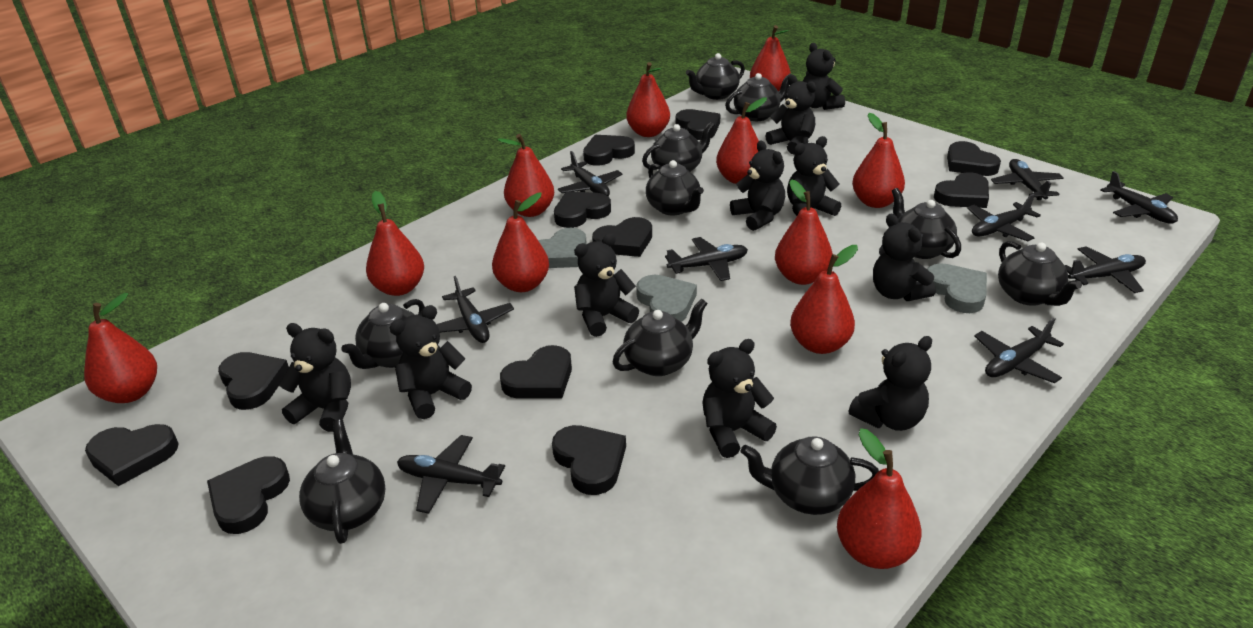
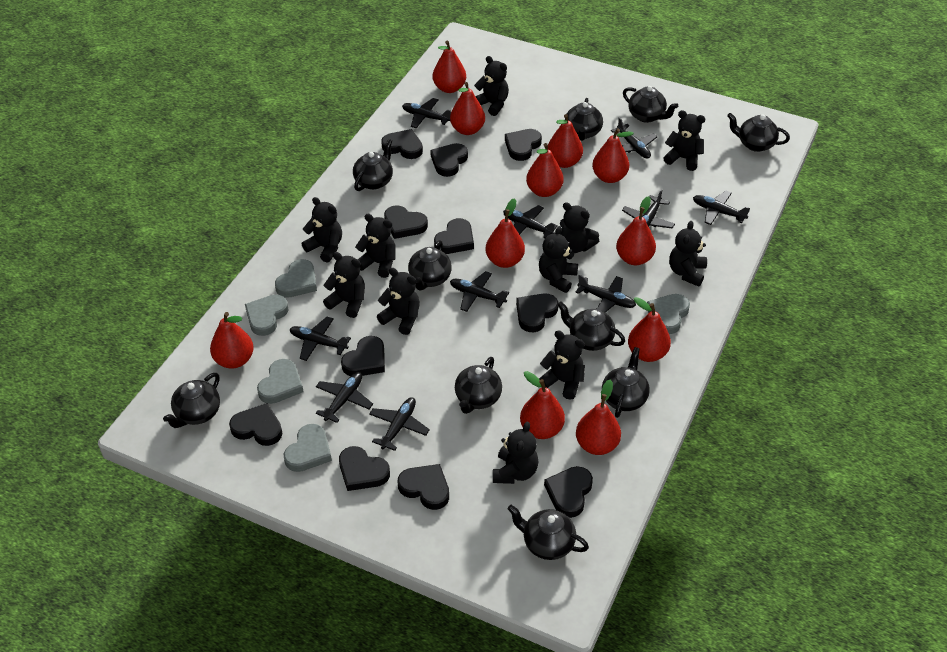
black plane: 9 -> 10
black teddy bear: 10 -> 11
grey heart: 3 -> 5

